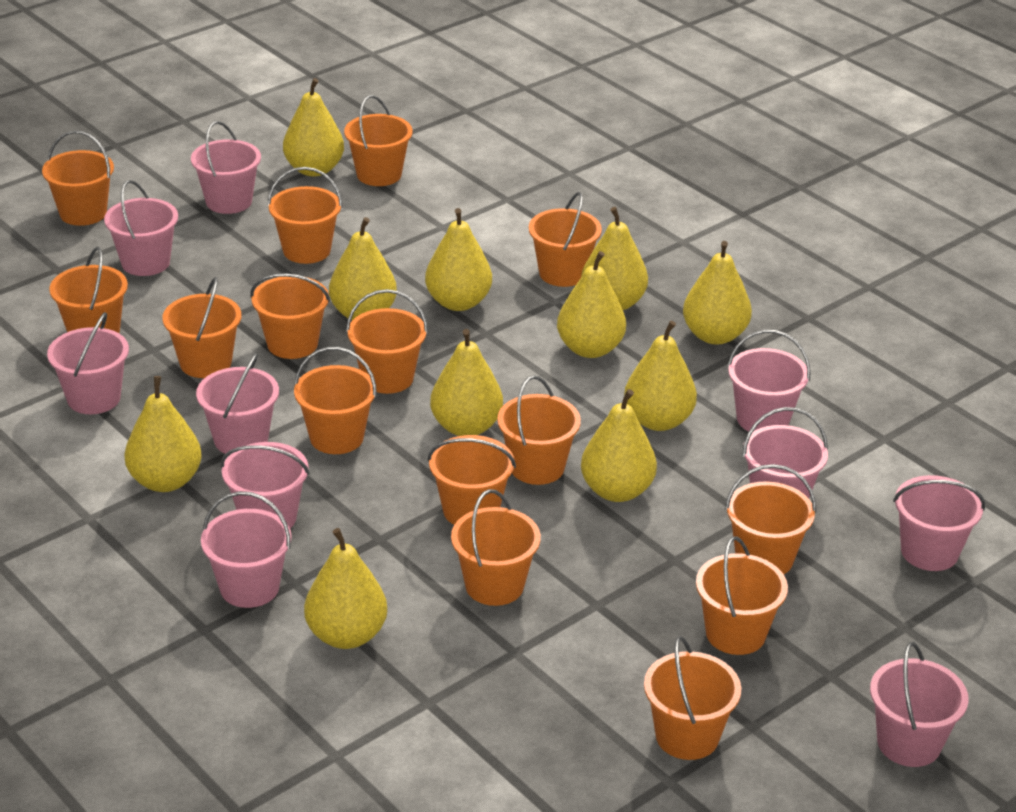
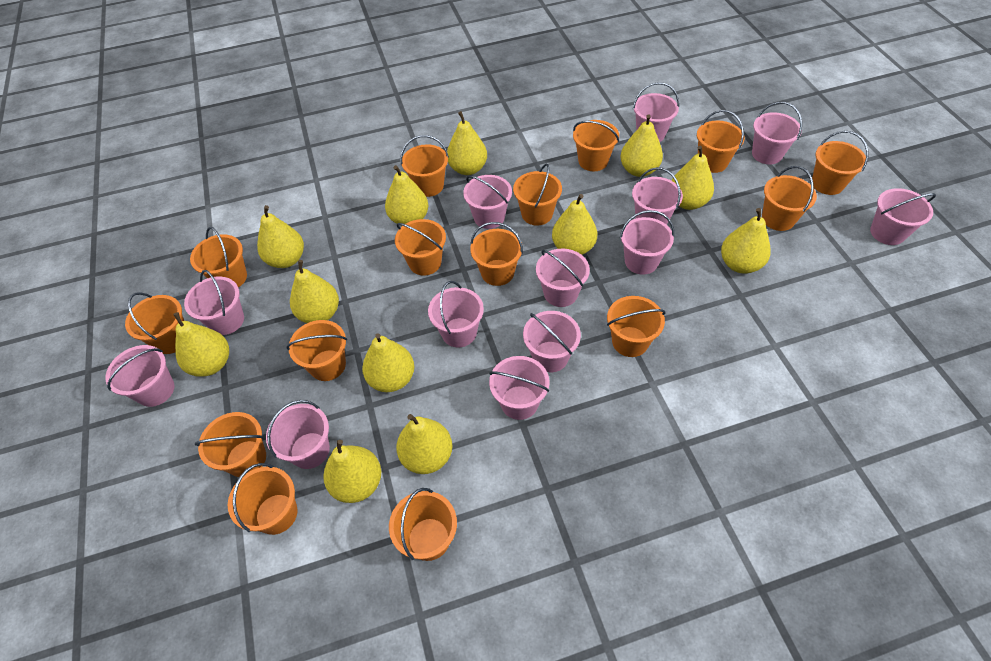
pink bucket: 10 -> 13
yellow pear: 11 -> 12

